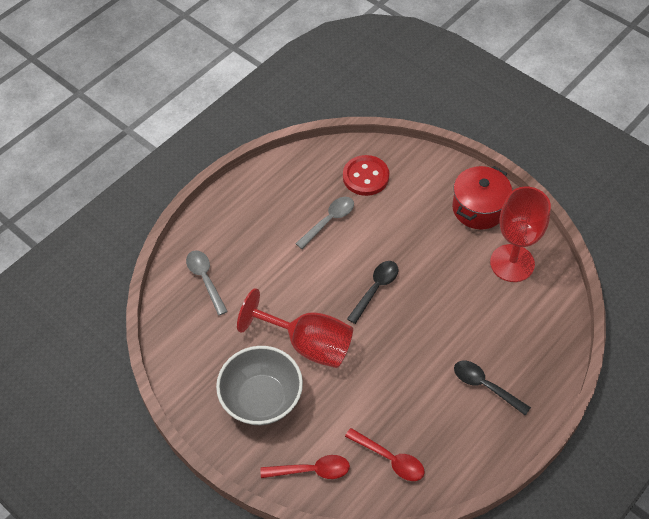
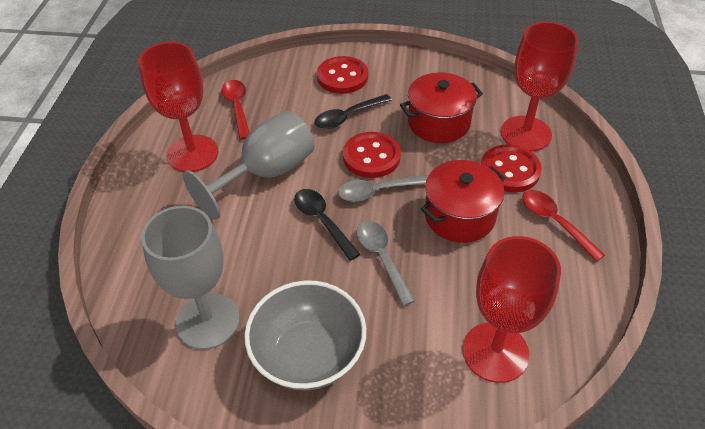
grey goblet: 0 -> 2
red button: 1 -> 3
red goblet: 2 -> 3
red pot: 1 -> 2

